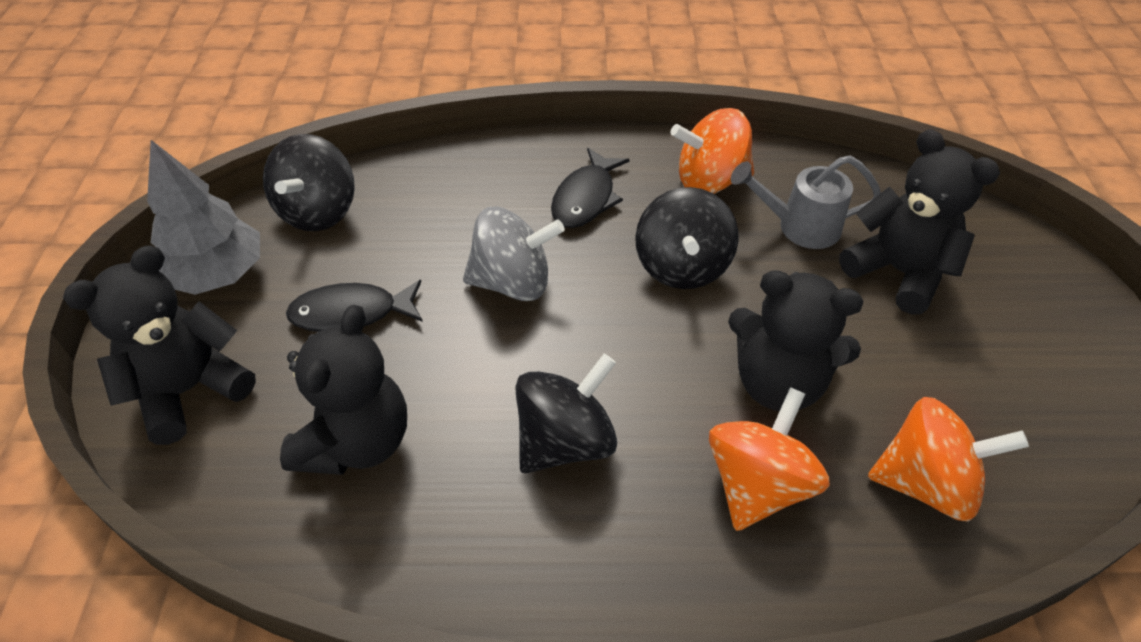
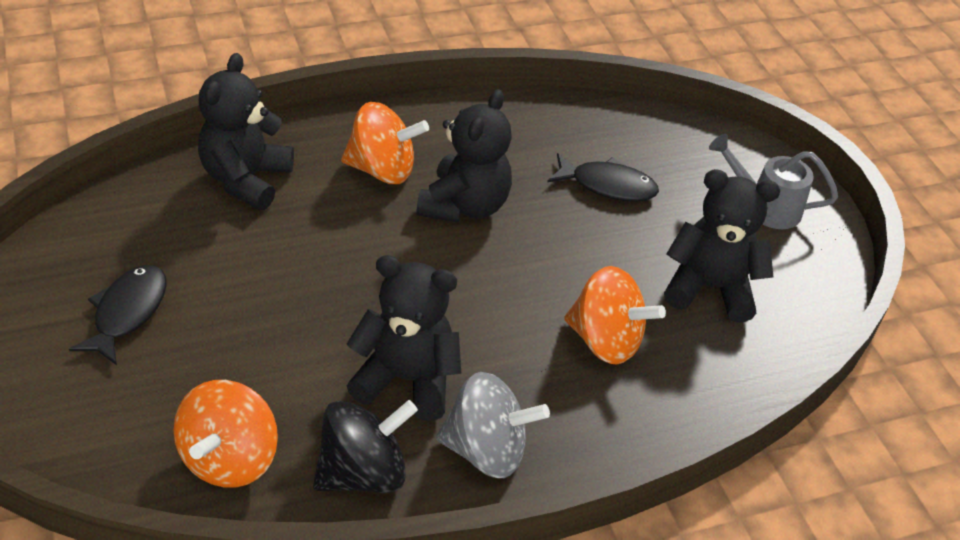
black spinning top: 3 -> 1
grey tree: 1 -> 0

